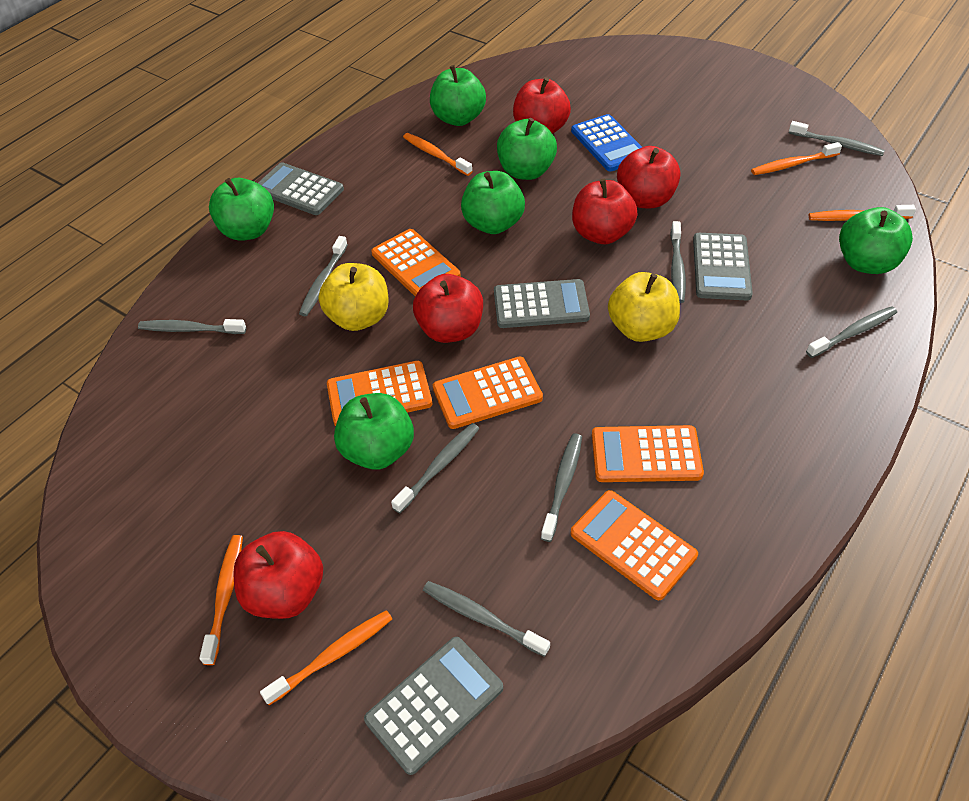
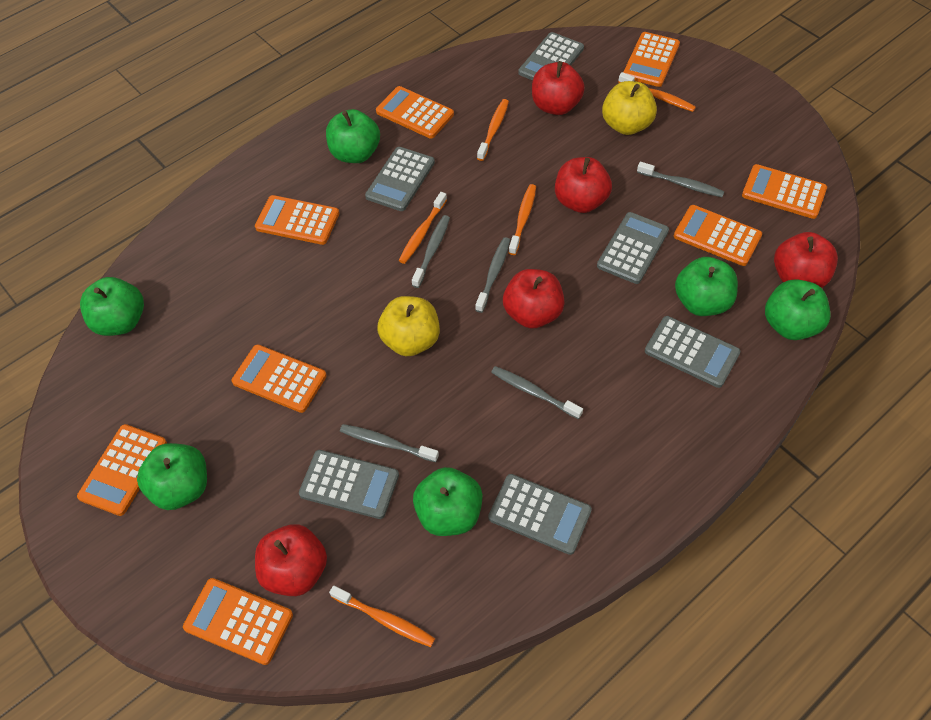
blue calculator: 1 -> 0
grey calculator: 4 -> 6
grey toothbrush: 8 -> 5
orange calculator: 5 -> 8

